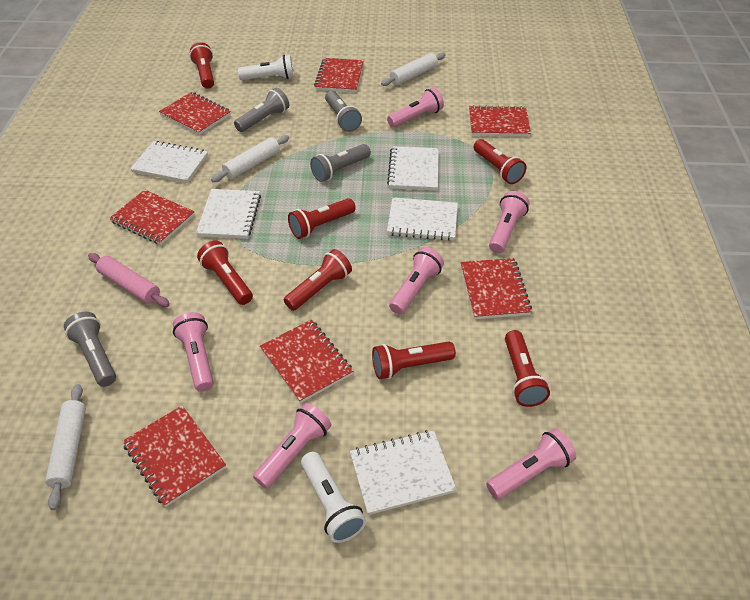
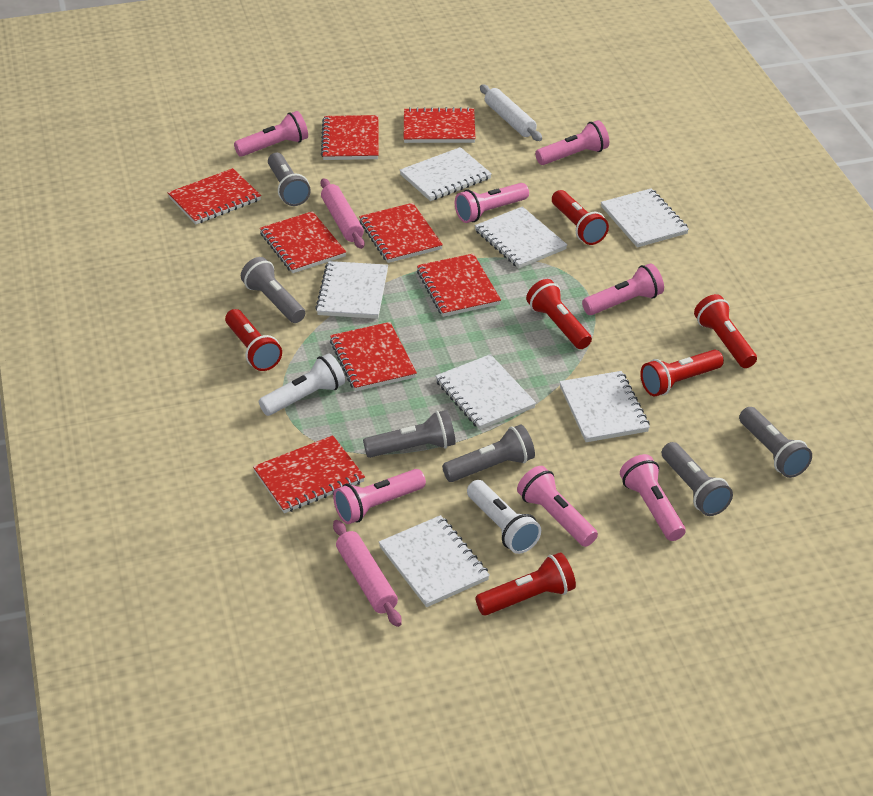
grey flashlight: 4 -> 6
pink flashlight: 6 -> 7
pink rolling pin: 1 -> 2
red flashlight: 7 -> 6
red notebook: 7 -> 8
white notebook: 5 -> 7
white rolling pin: 3 -> 1

